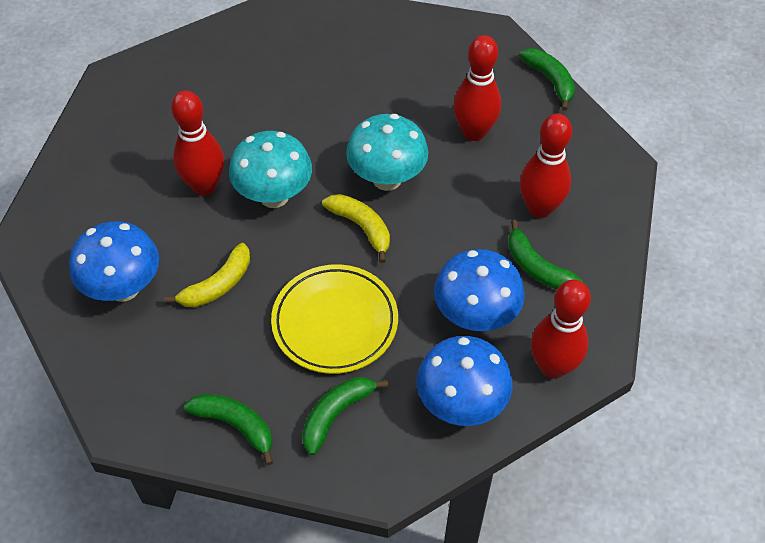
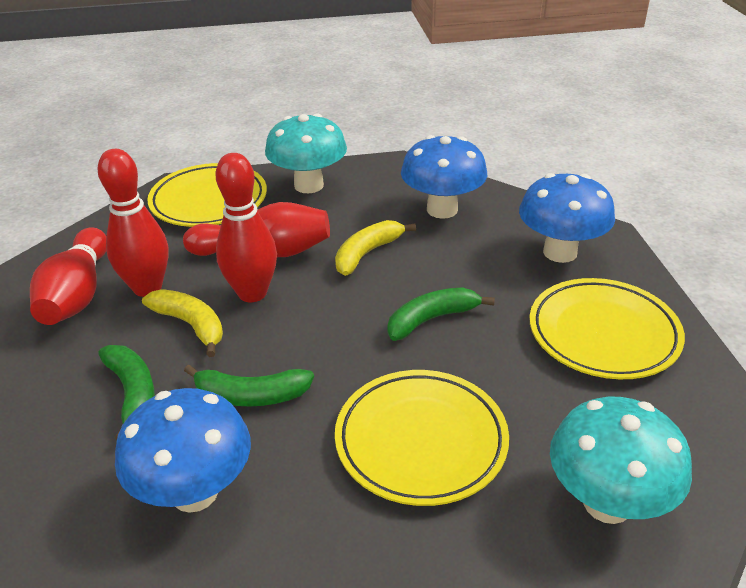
green banana: 4 -> 3
yellow plate: 1 -> 3

